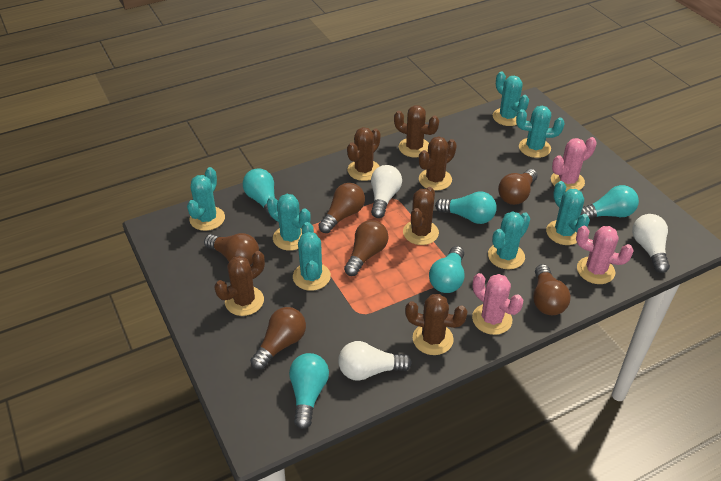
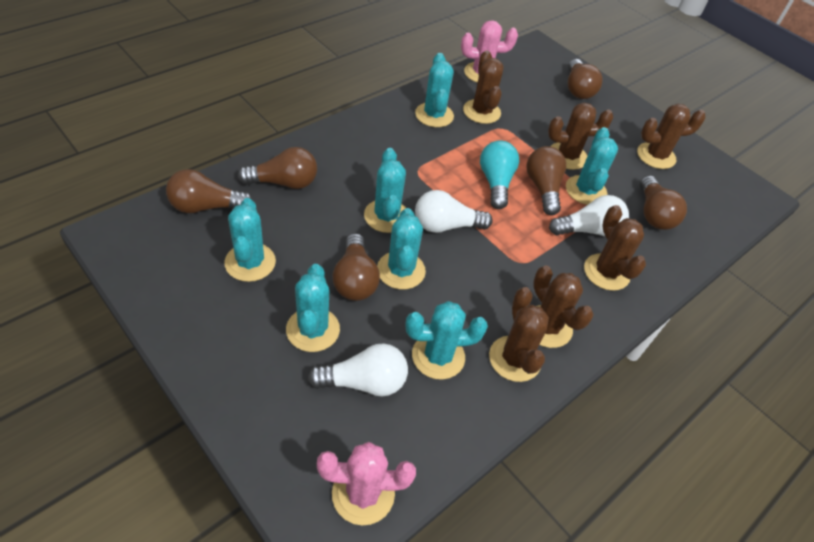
pink cactus: 3 -> 2
turquoise light bulb: 5 -> 1

